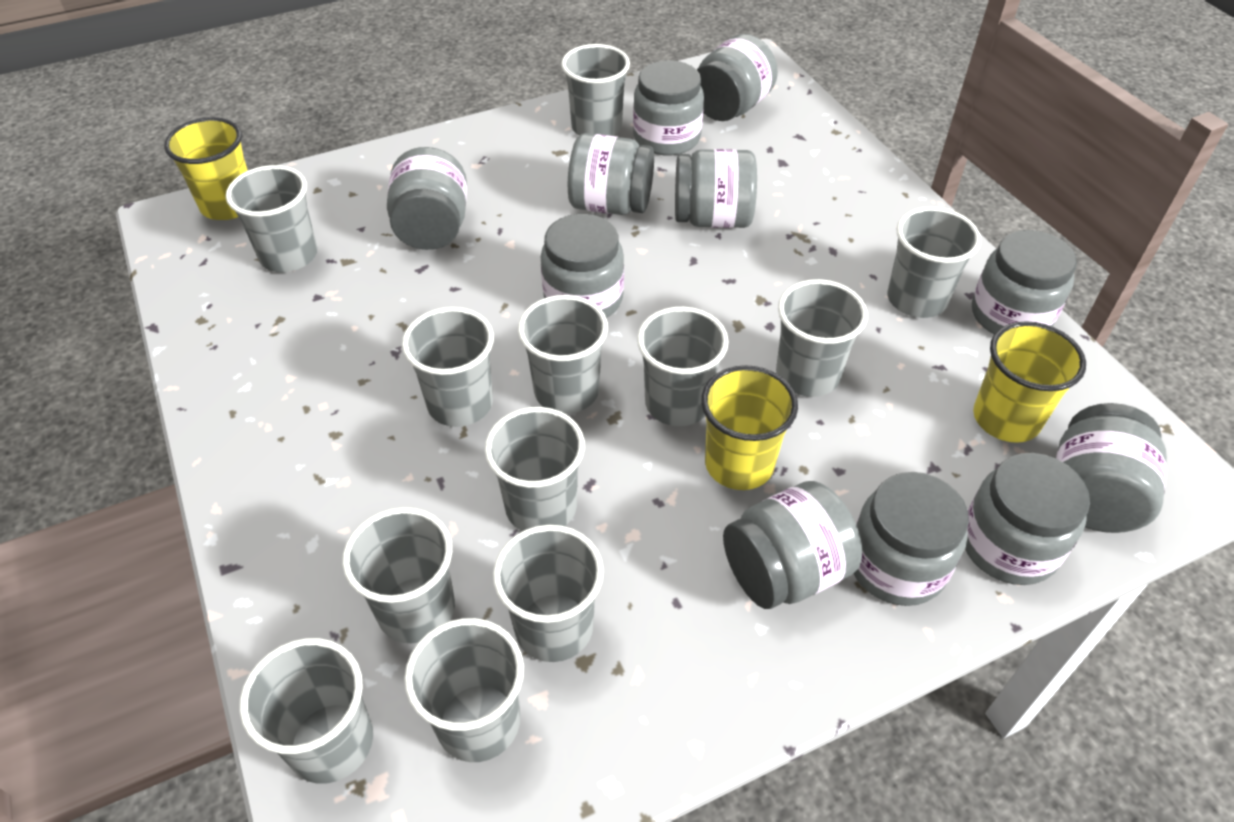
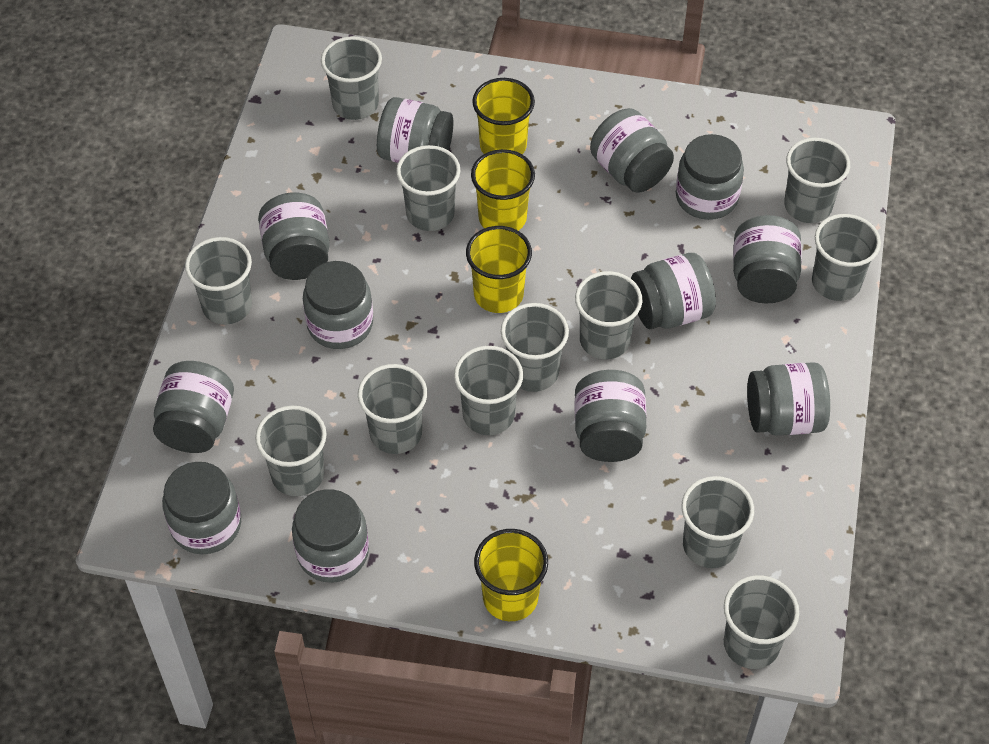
grey jar: 11 -> 12
yellow cup: 3 -> 4

